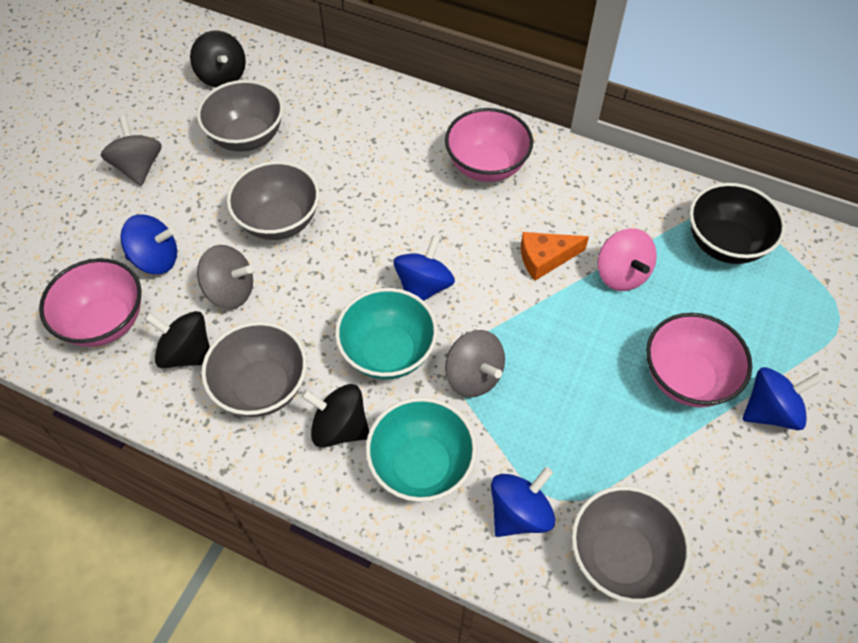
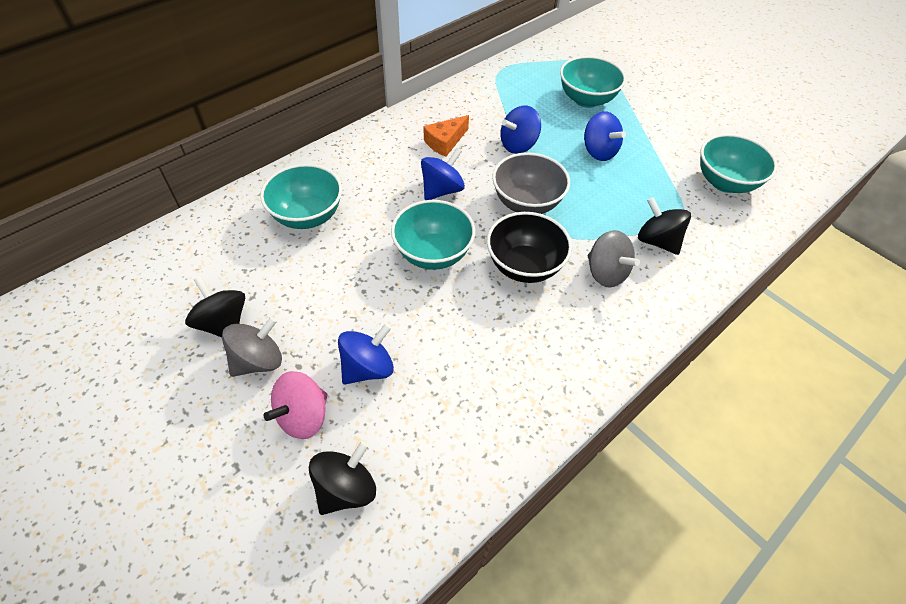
grey bowl: 4 -> 1
grey spinning top: 3 -> 2
pink bowl: 3 -> 0
turquoise bowl: 2 -> 4

